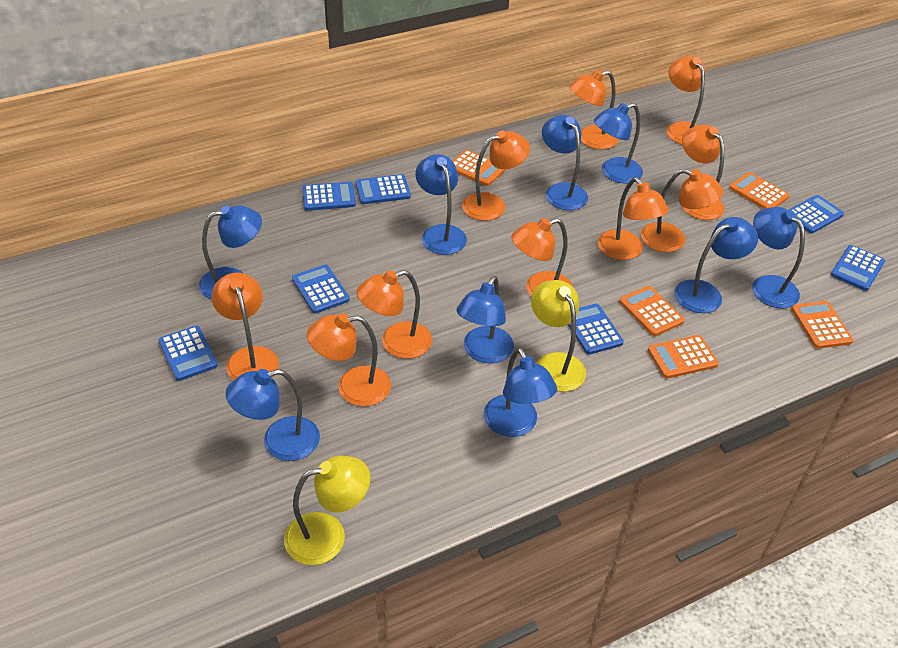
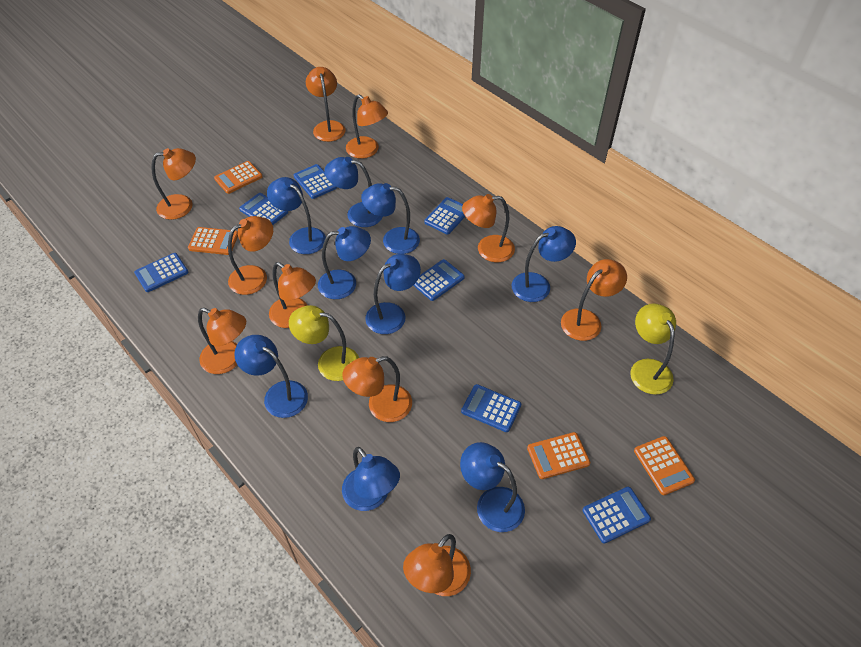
orange calculator: 5 -> 4

